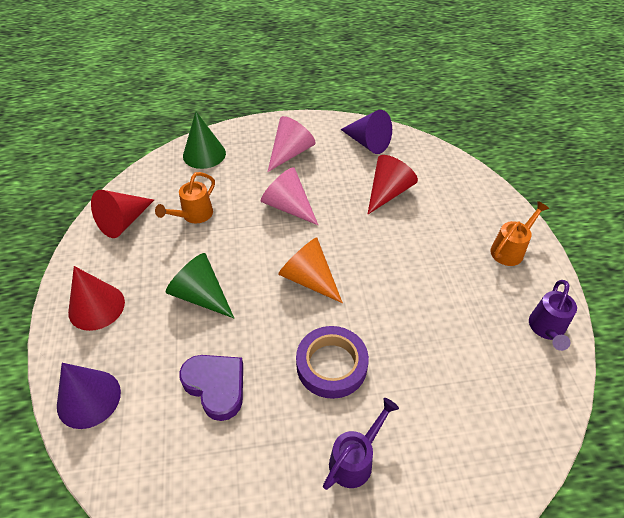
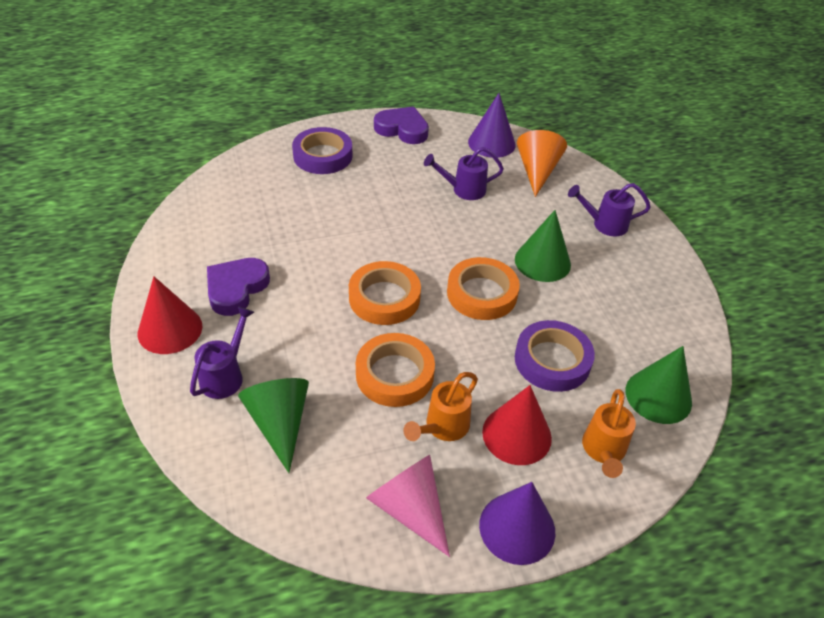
green cone: 2 -> 3
orange tape: 0 -> 3
pink cone: 2 -> 1
purple heart: 1 -> 2
purple tape: 1 -> 2
purple watering can: 2 -> 3
red cone: 3 -> 2

